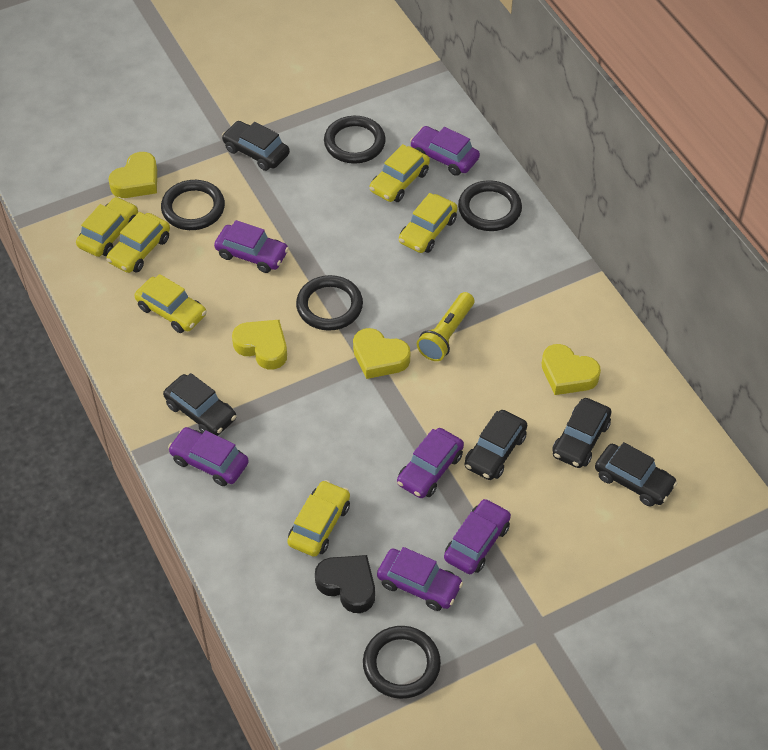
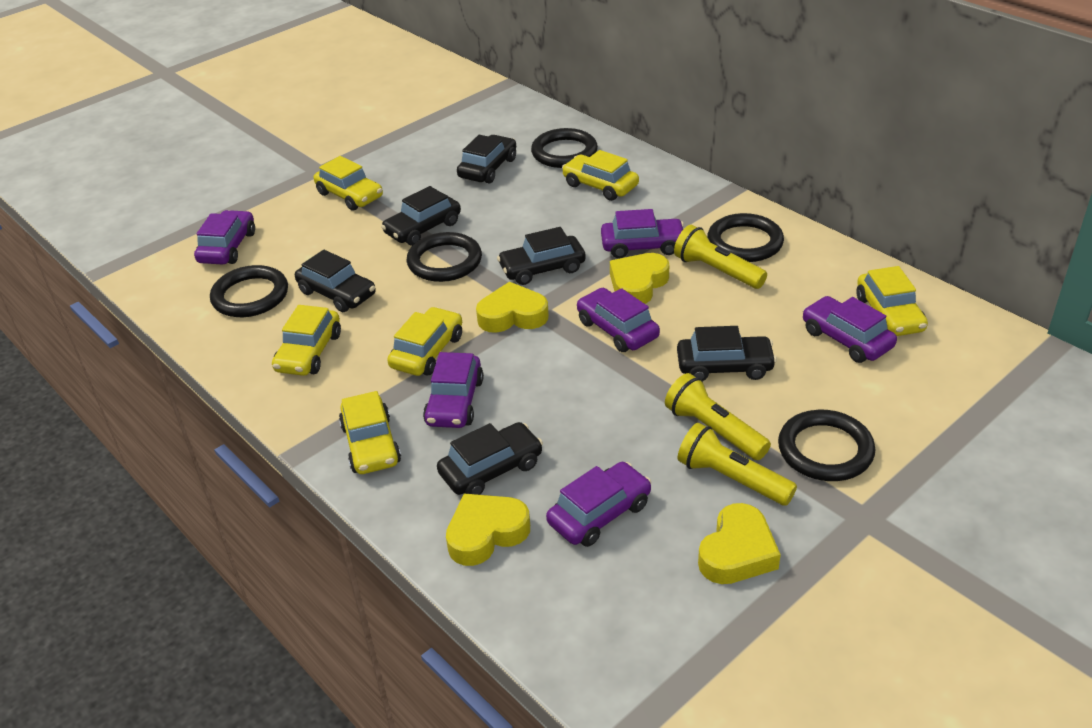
black car: 5 -> 6
black heart: 1 -> 0
yellow flashlight: 1 -> 3

